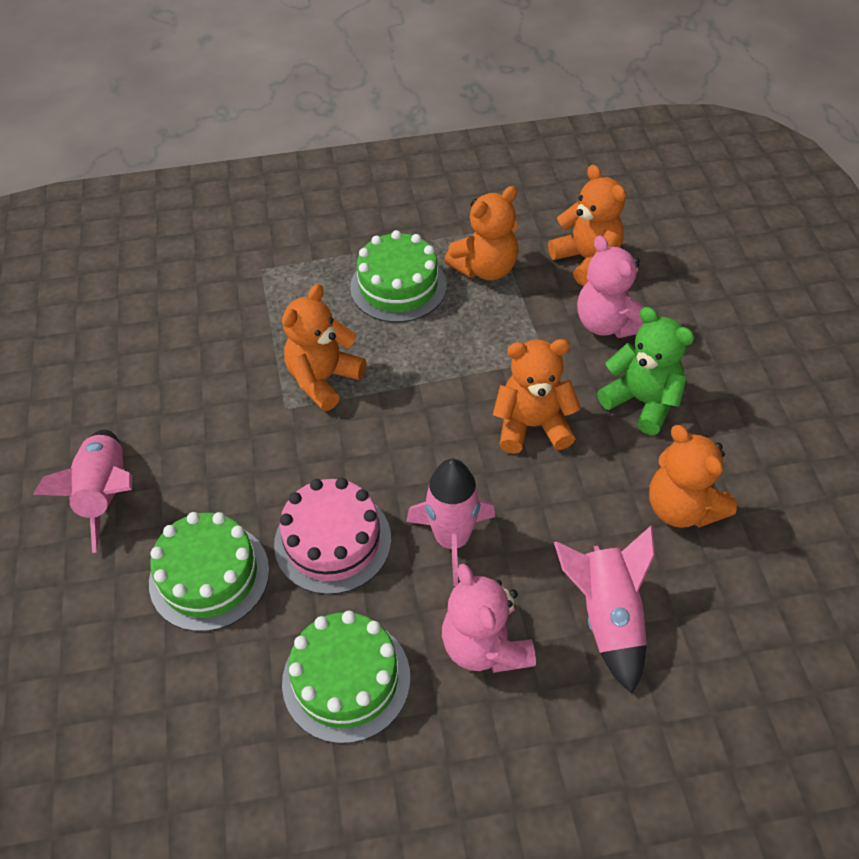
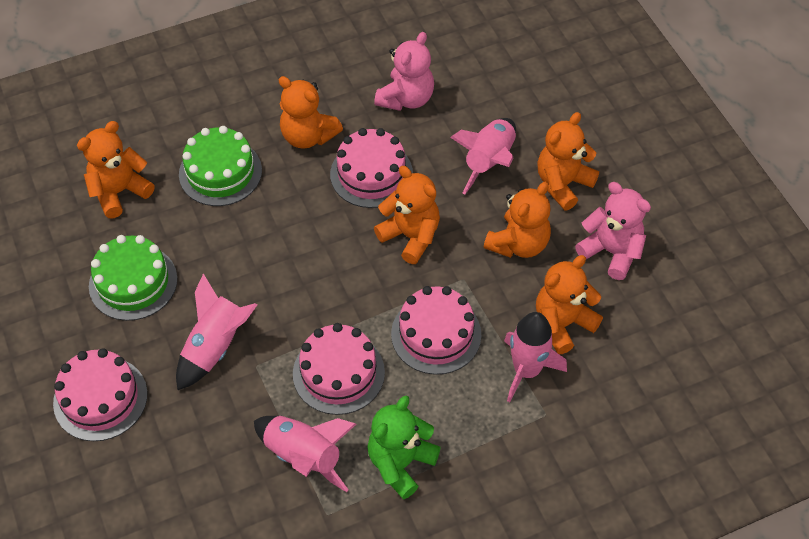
green cake: 3 -> 2
orange teddy bear: 5 -> 6
pink cake: 1 -> 4
pink rocket: 3 -> 4

